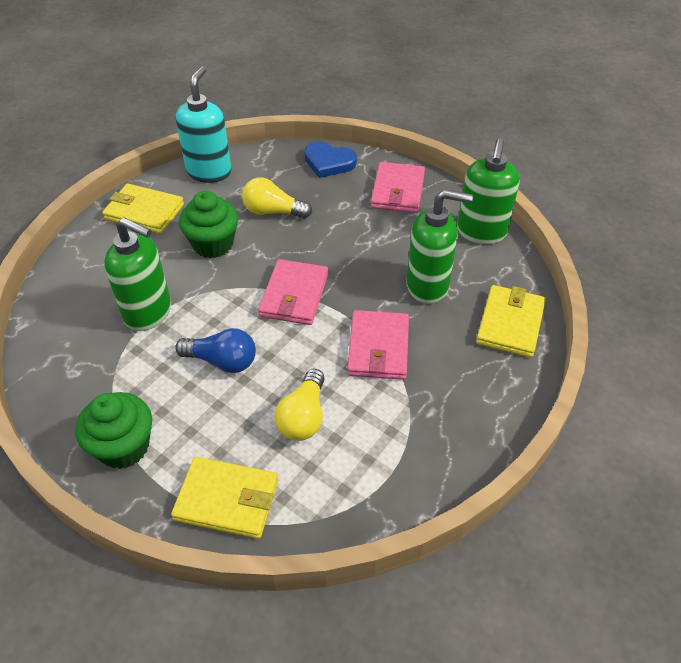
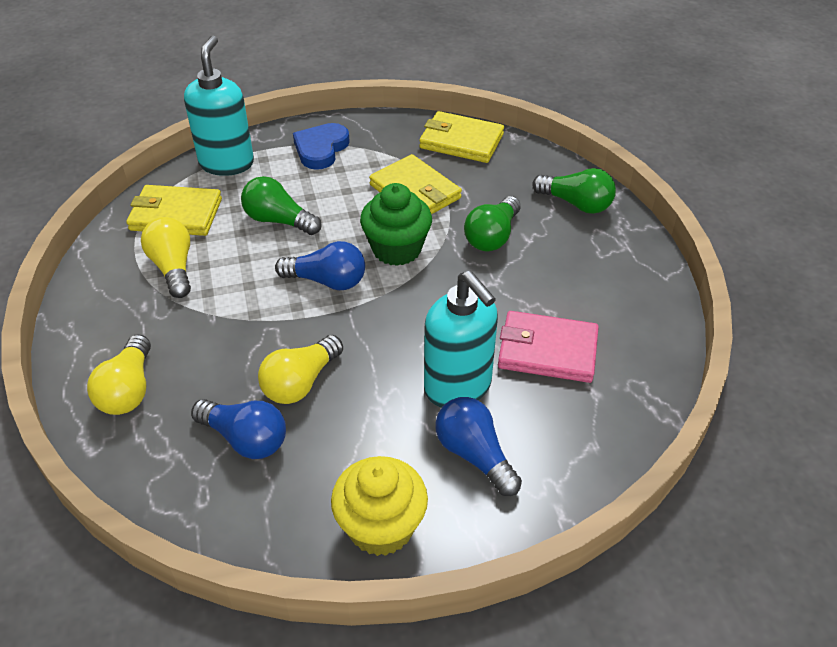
blue light bulb: 1 -> 3
green cupcake: 2 -> 1
green light bulb: 0 -> 3
green soap dispenser: 3 -> 0
pink wallet: 3 -> 1
turquoise soap dispenser: 1 -> 2
yellow cupcake: 0 -> 1
yellow light bulb: 2 -> 3

